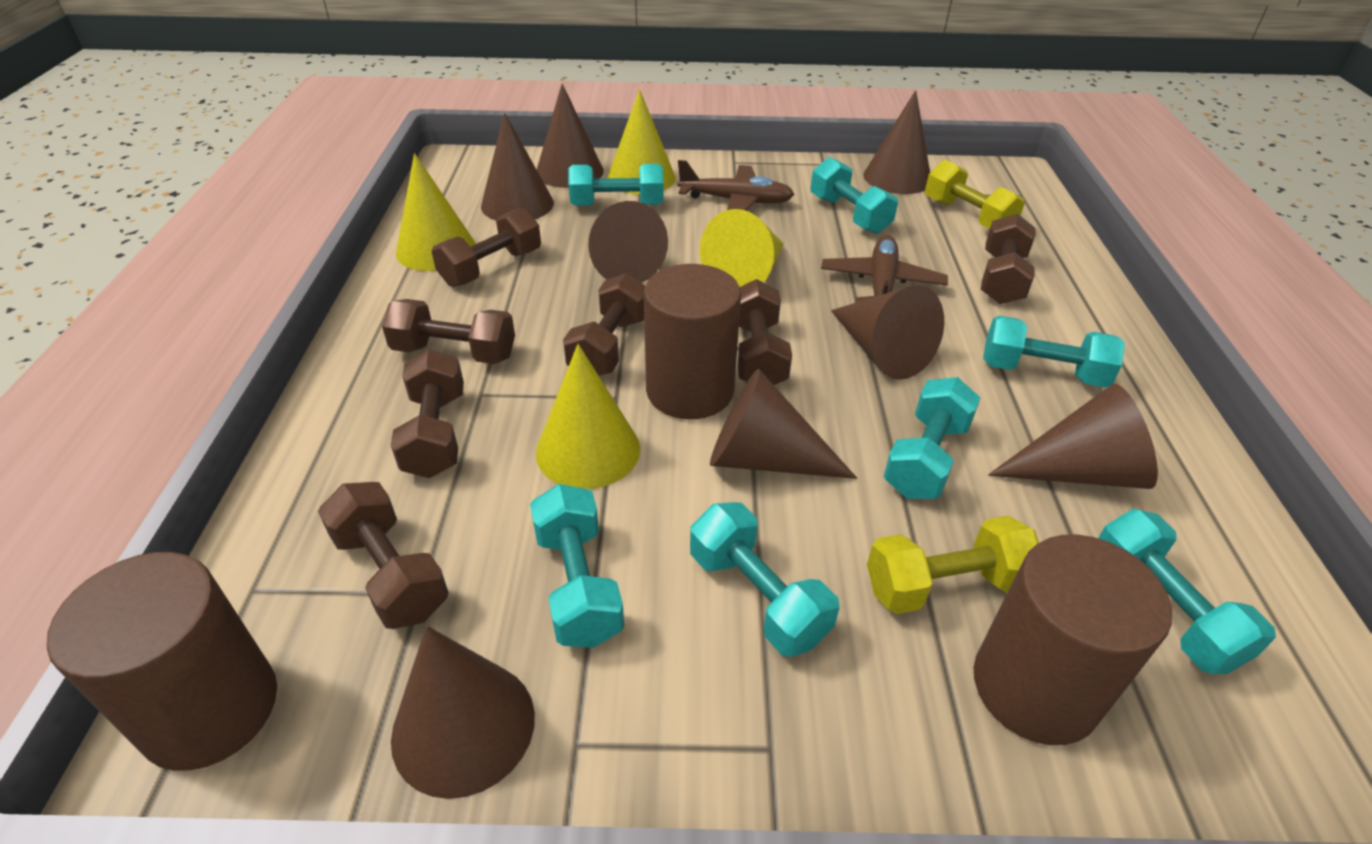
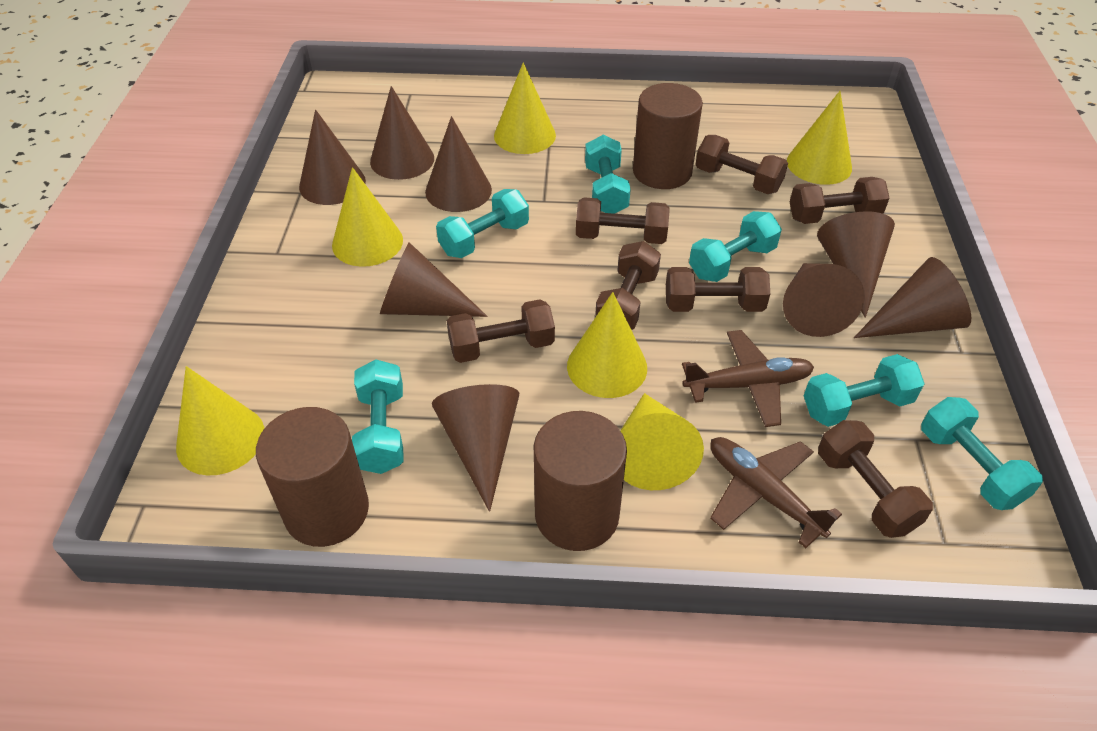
turquoise dumbbell: 7 -> 6
yellow cone: 4 -> 6
yellow dumbbell: 2 -> 0

